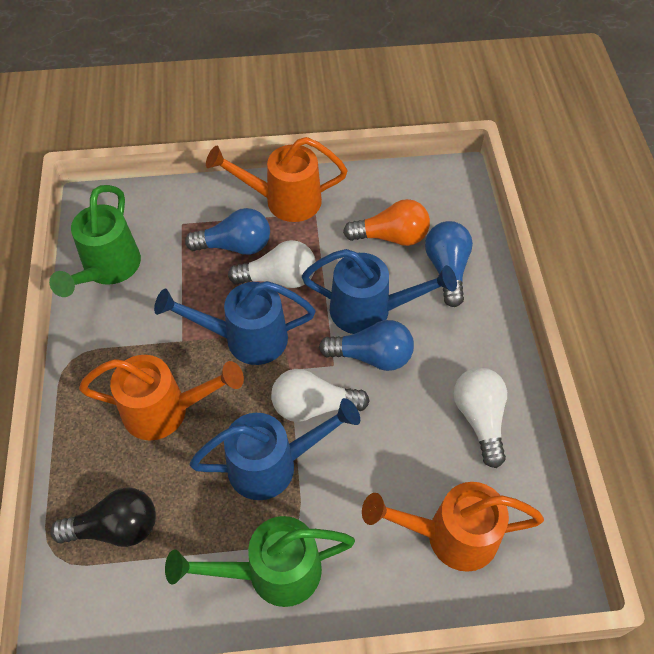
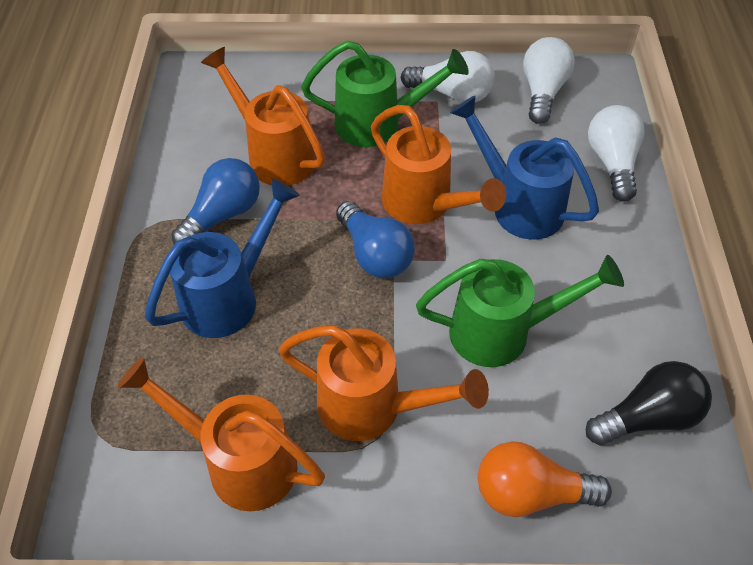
blue light bulb: 3 -> 2
blue watering can: 3 -> 2
orange watering can: 3 -> 4

